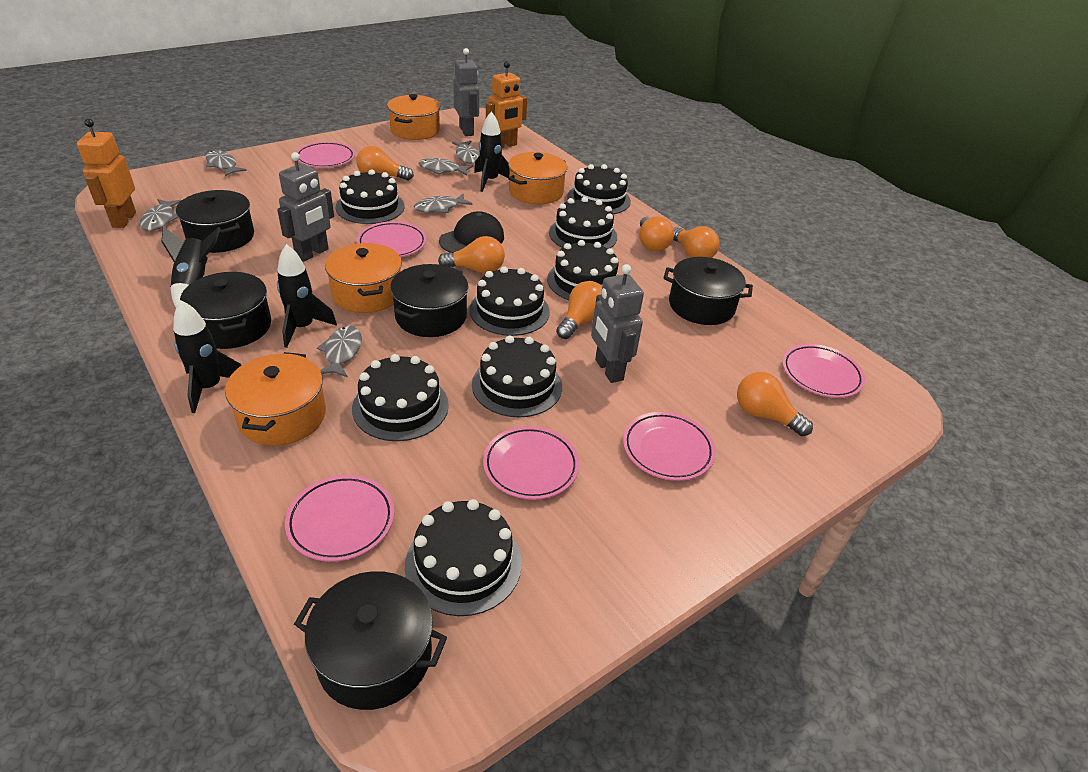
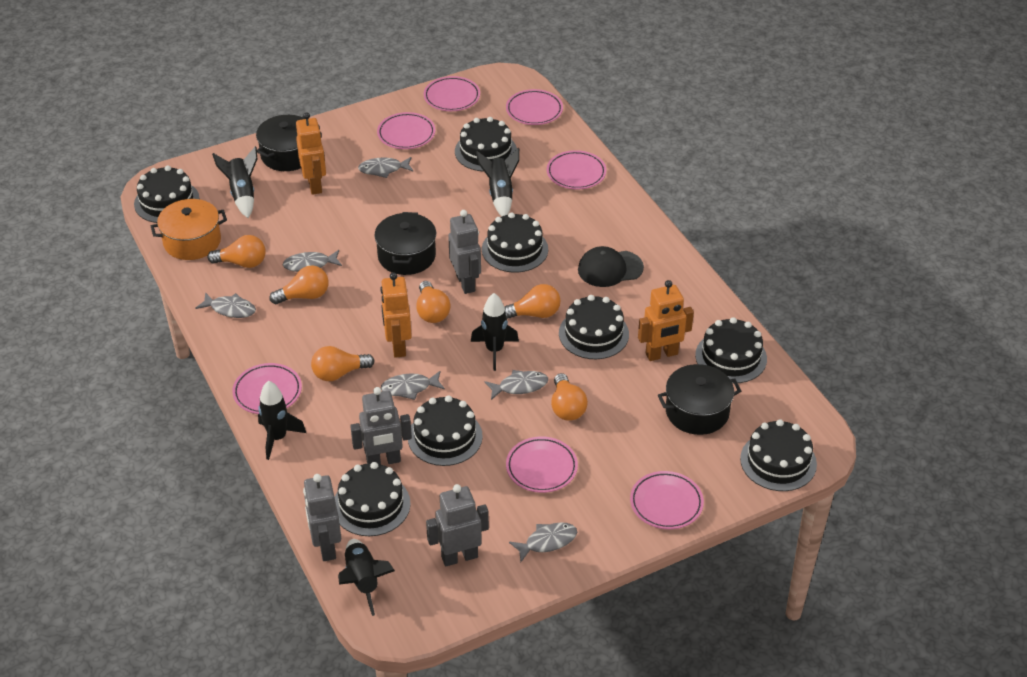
black pot: 5 -> 3
black rocket: 4 -> 5
grey robot: 3 -> 4
orange pot: 4 -> 1
orange robot: 2 -> 3
pink plate: 6 -> 7

